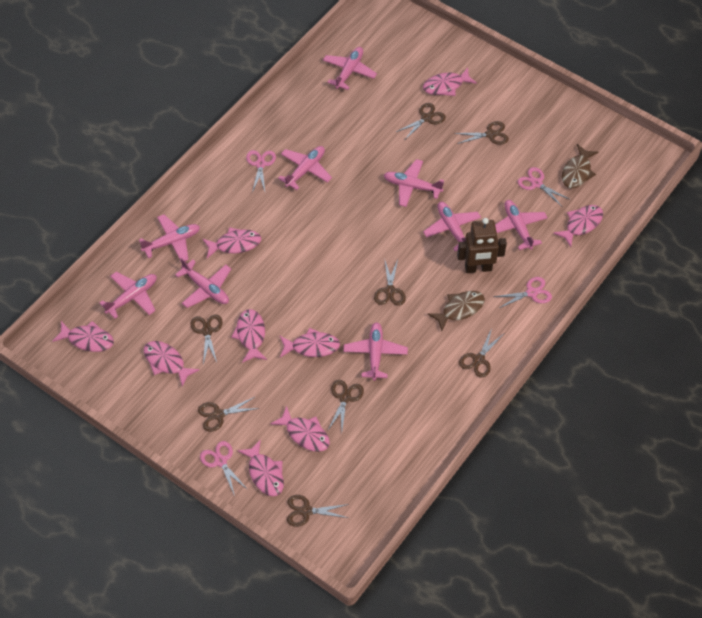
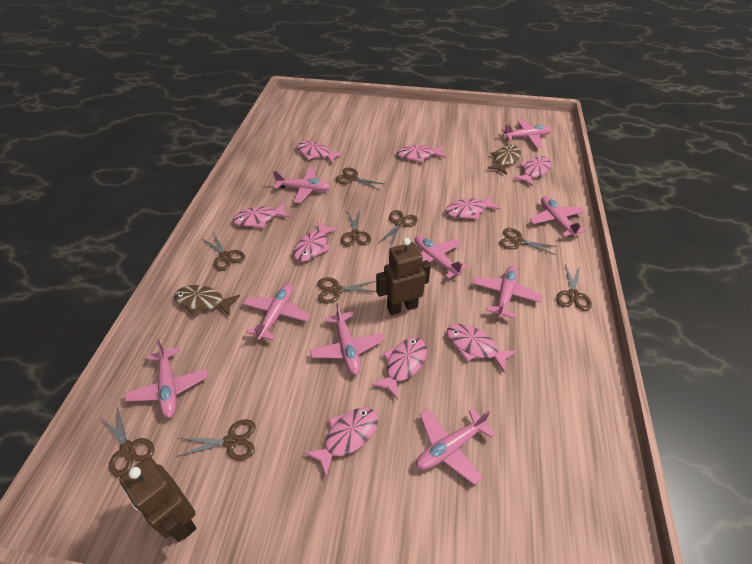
brown robot: 1 -> 2
brown scissors: 8 -> 9
pink scissors: 4 -> 0

